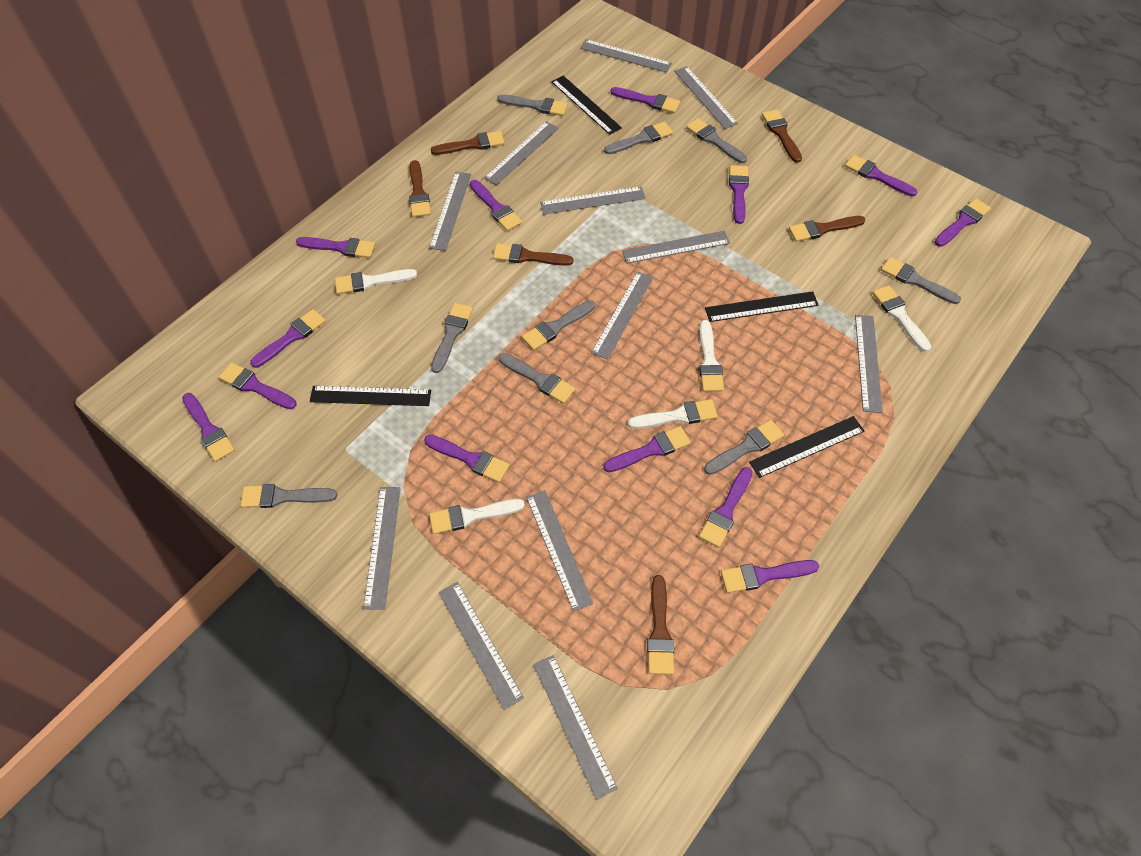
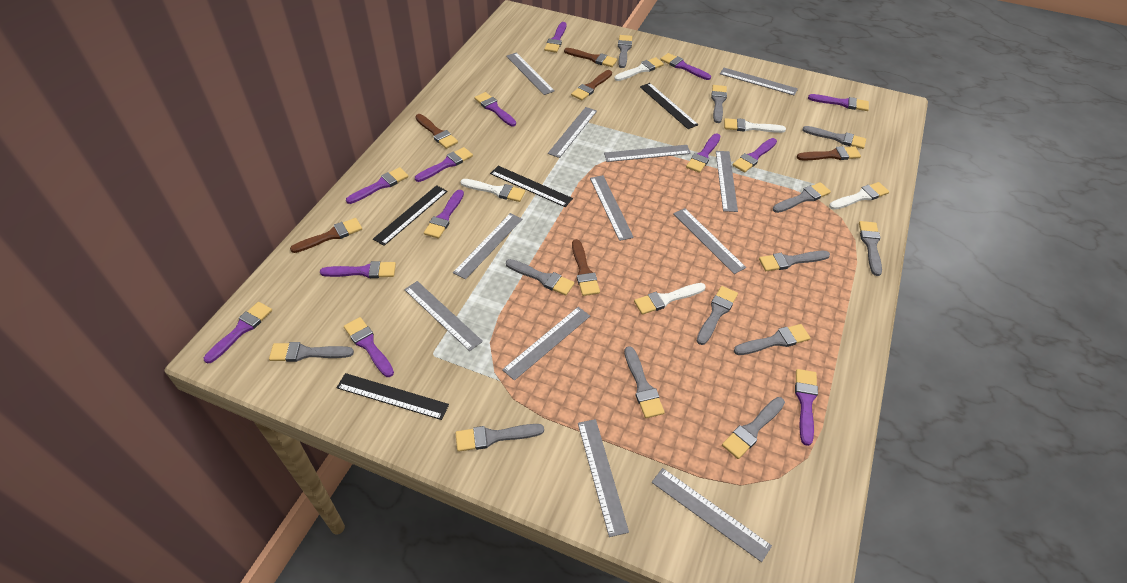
grey brush: 9 -> 13

